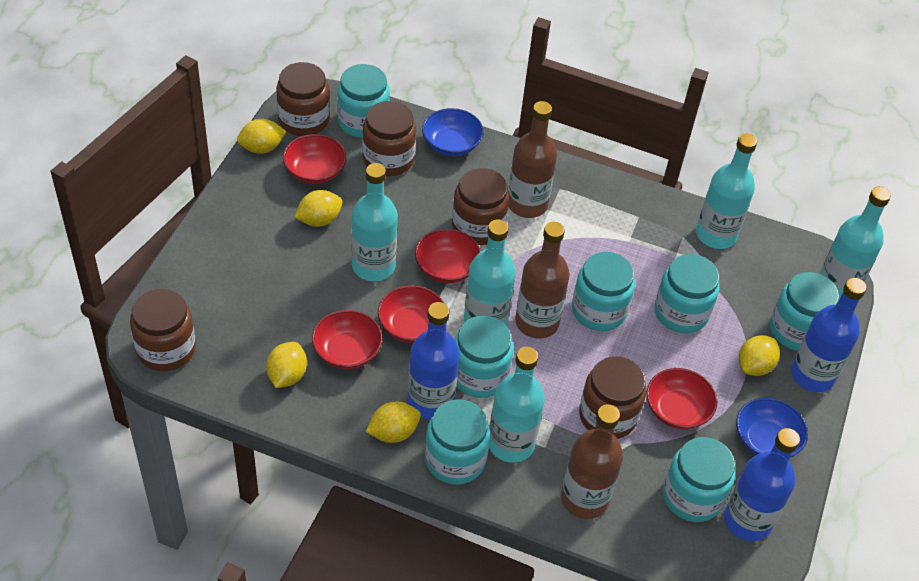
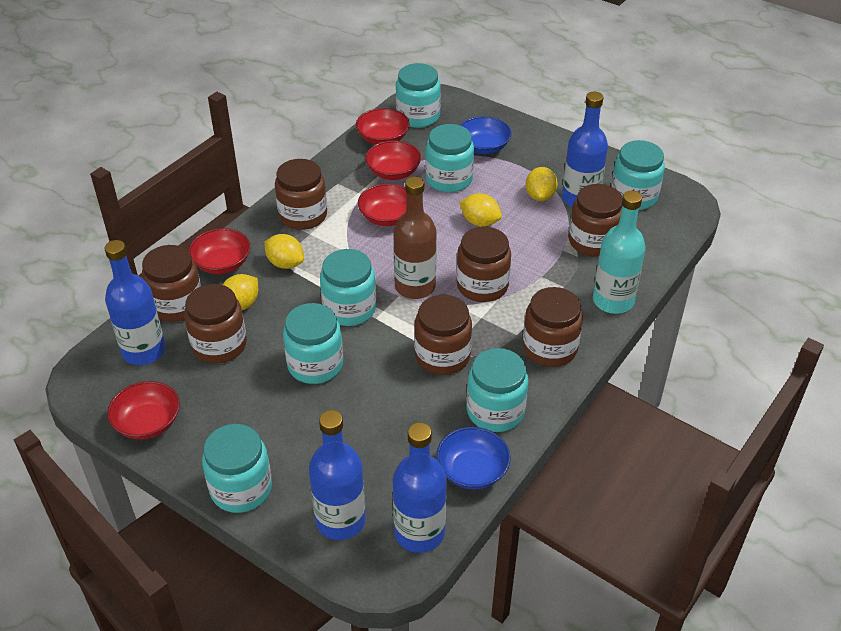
blue bottle: 3 -> 4
brown bottle: 3 -> 1
brown jar: 5 -> 7
turquoise bottle: 5 -> 1
yellow lemon: 5 -> 4

